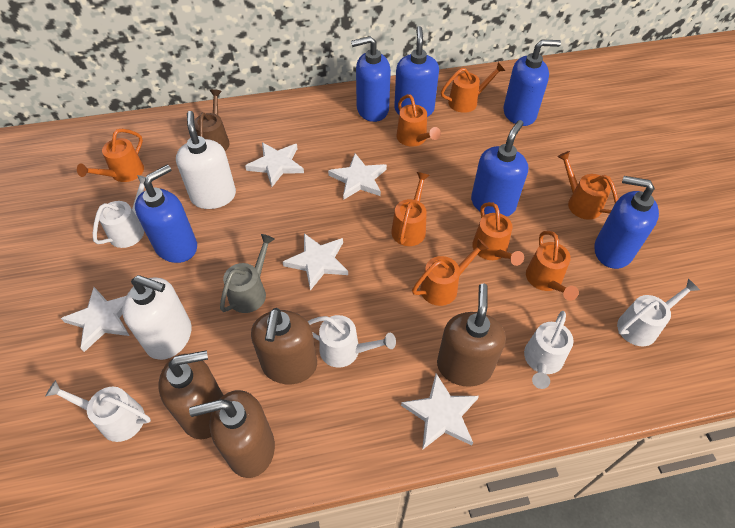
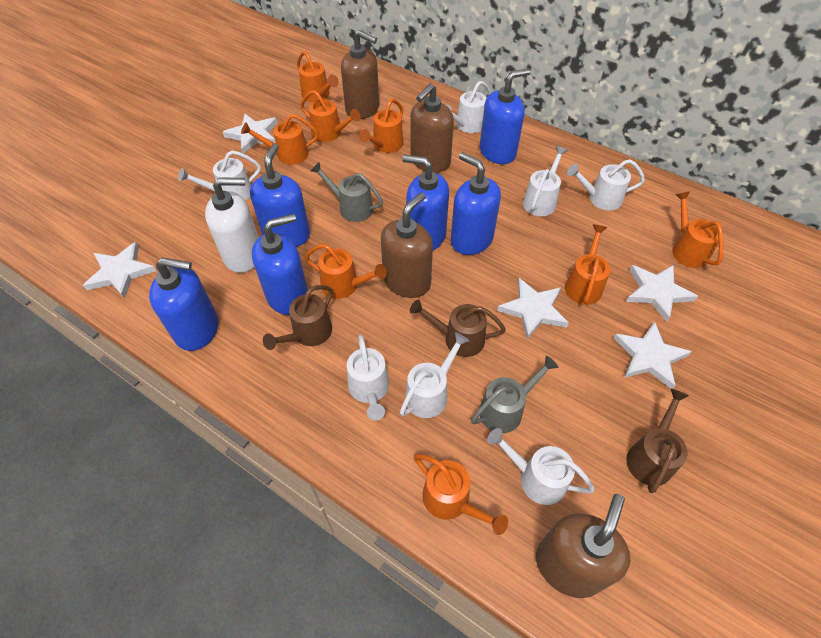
brown watering can: 1 -> 3
grey watering can: 1 -> 2
white soap dispenser: 2 -> 1
white watering can: 5 -> 7

